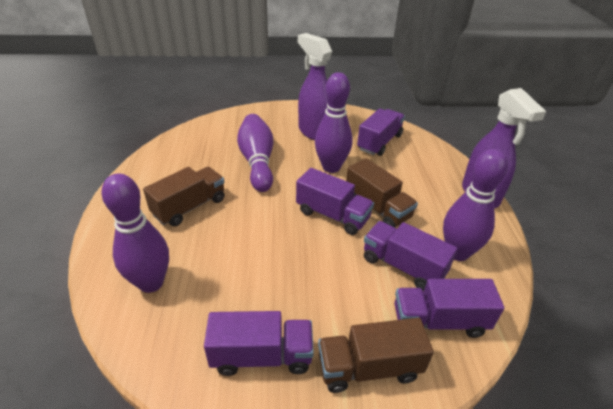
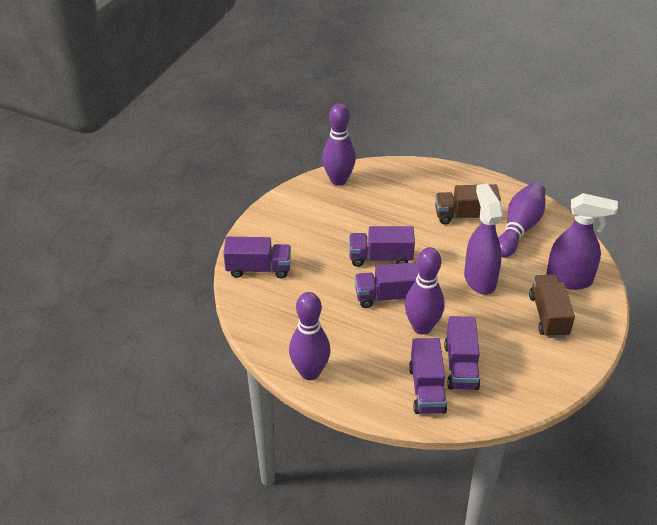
brown truck: 3 -> 2

